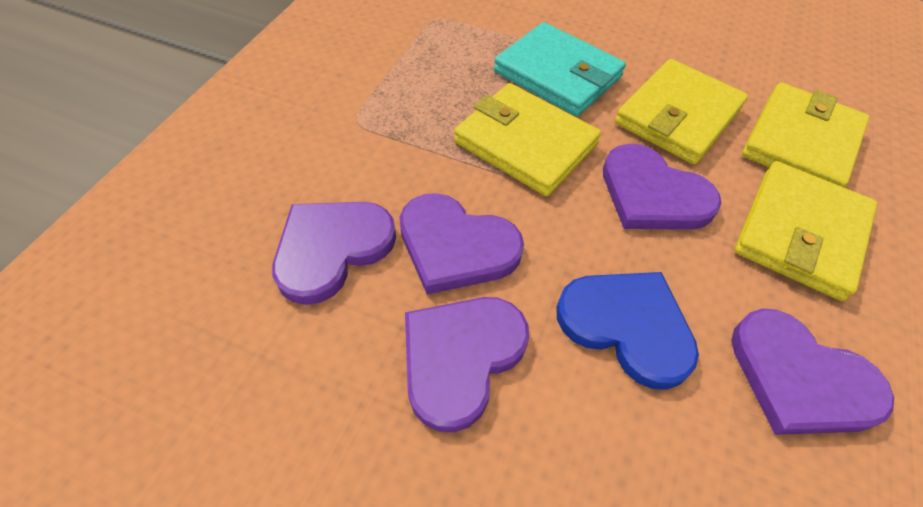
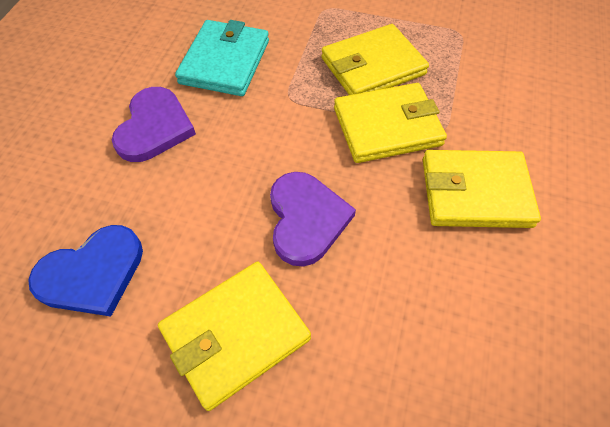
purple heart: 5 -> 2

